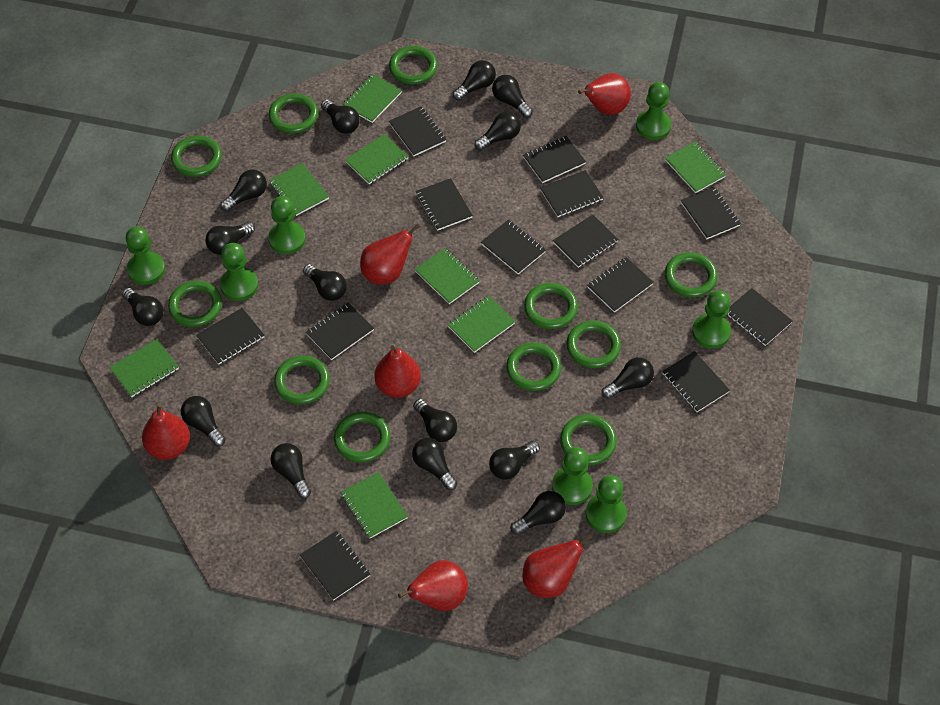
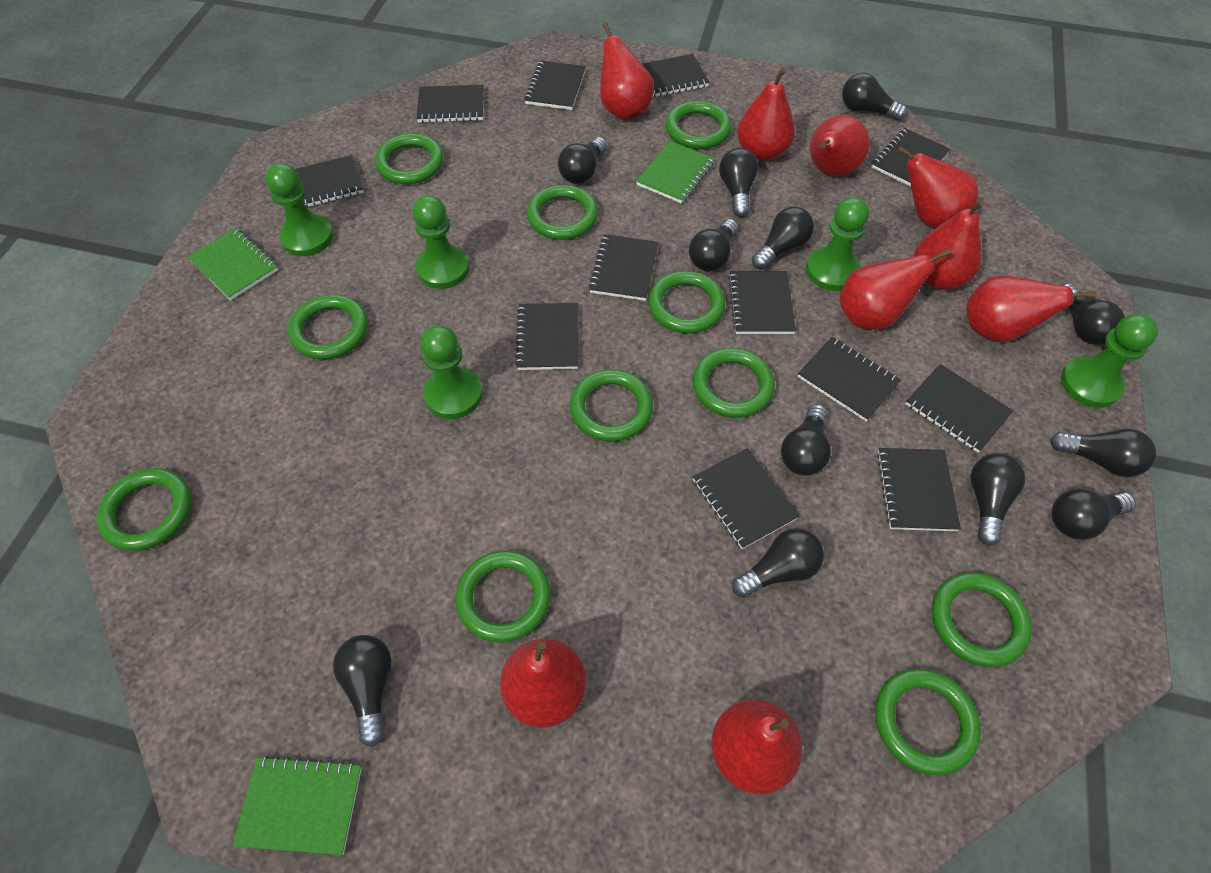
black light bulb: 15 -> 12
black notebook: 13 -> 12
green notebook: 8 -> 3
green pawn: 7 -> 5
red pear: 6 -> 9

